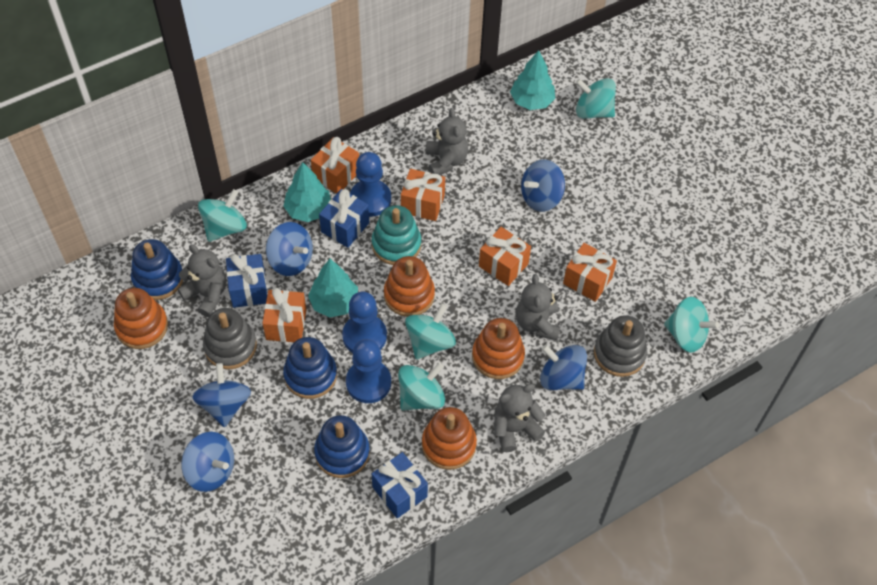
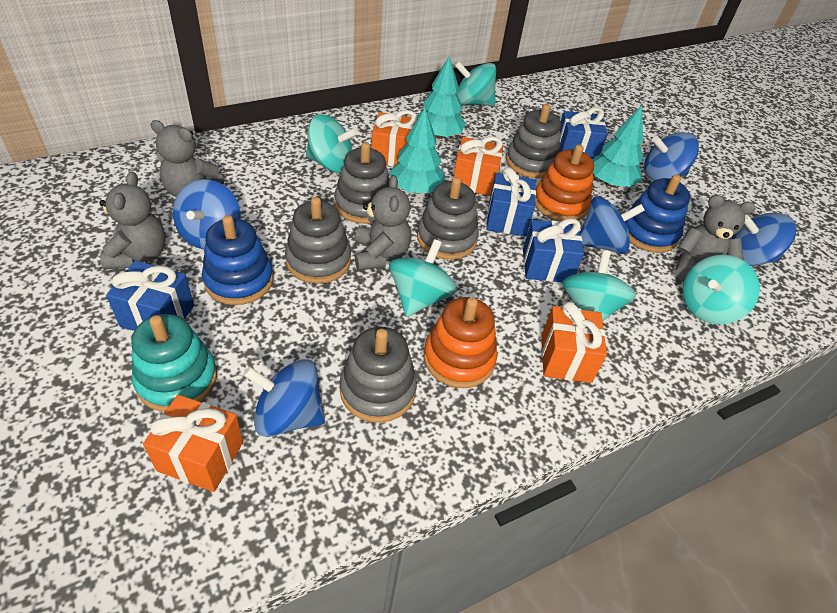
blue gift: 3 -> 4
blue pawn: 3 -> 0
blue stacking toy: 3 -> 2
grey stacking toy: 2 -> 5
orange gift: 5 -> 4
orange stacking toy: 4 -> 2

